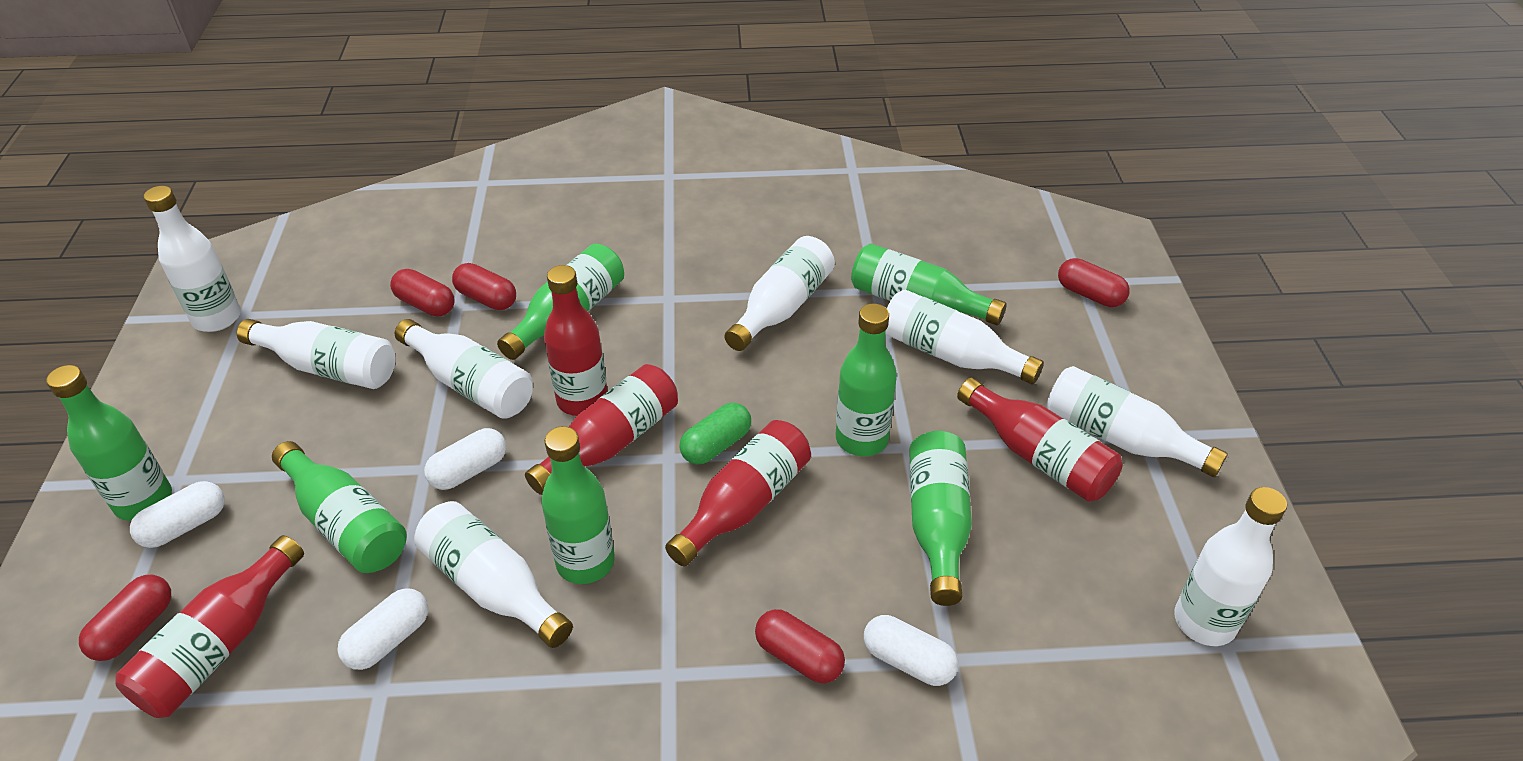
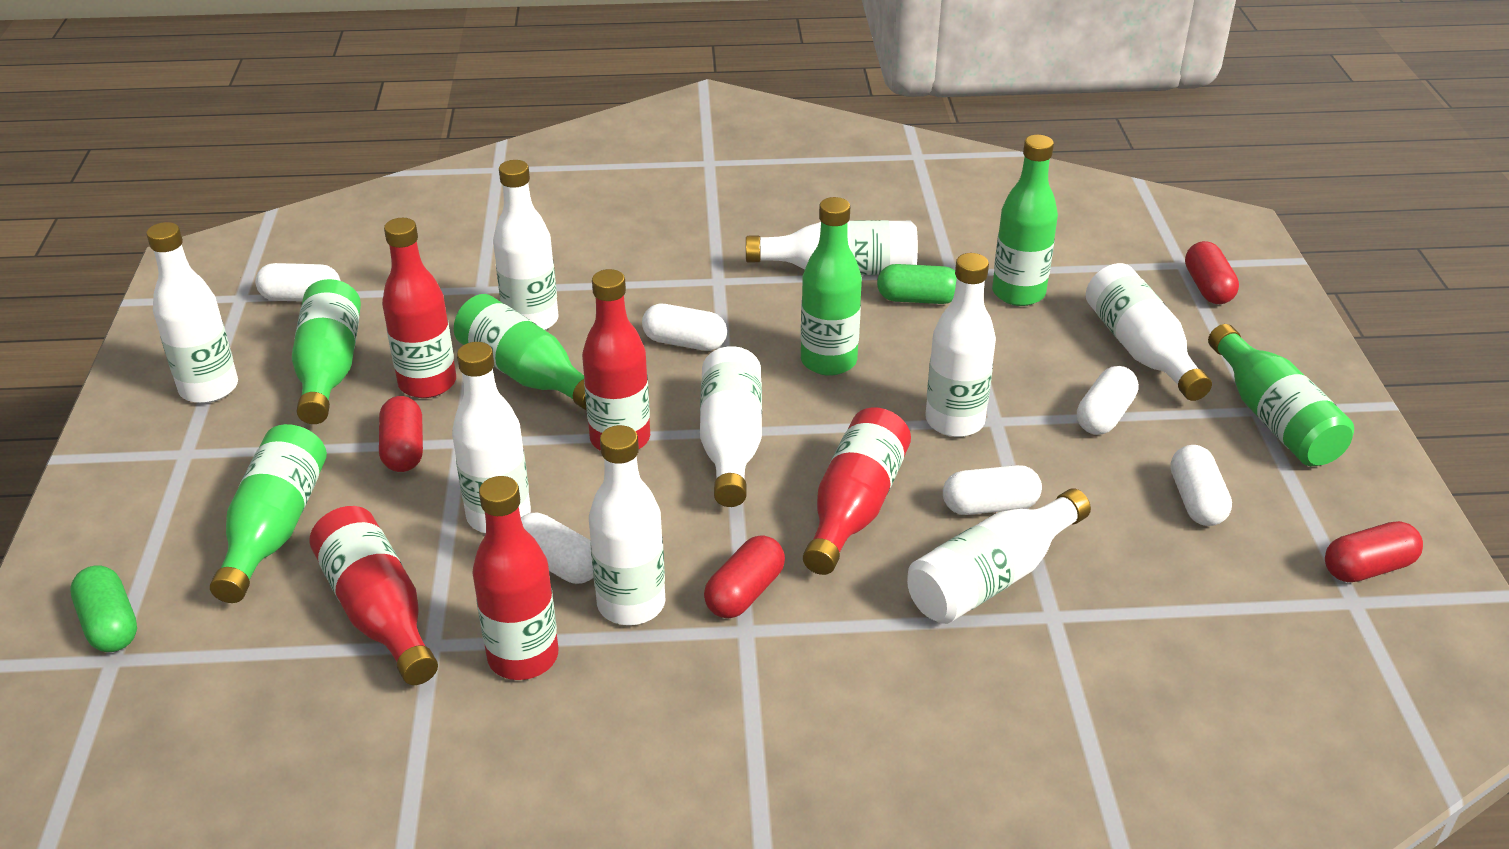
green bottle: 7 -> 6
green capsule: 1 -> 2
red capsule: 5 -> 4
white bottle: 8 -> 9
white capsule: 4 -> 6

